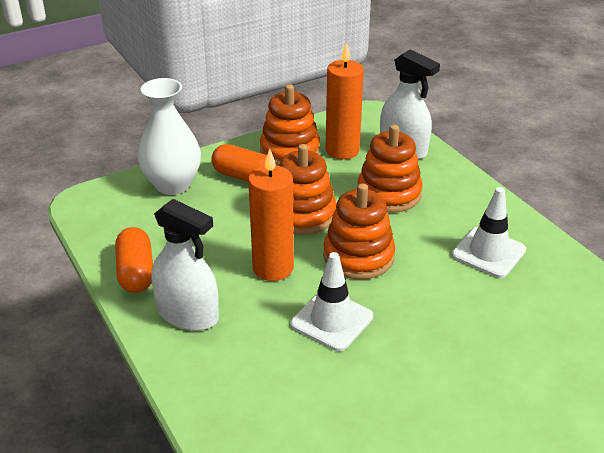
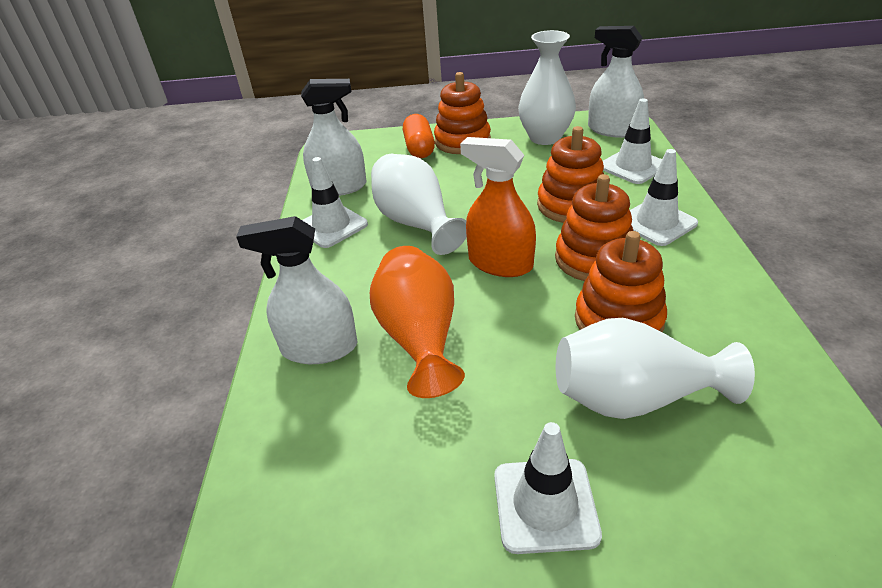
orange candle: 2 -> 0
orange capsule: 2 -> 1
orange spray bottle: 0 -> 1
orange vase: 0 -> 1
white spray bottle: 2 -> 3
white traffic cone: 2 -> 4
white vase: 1 -> 3

